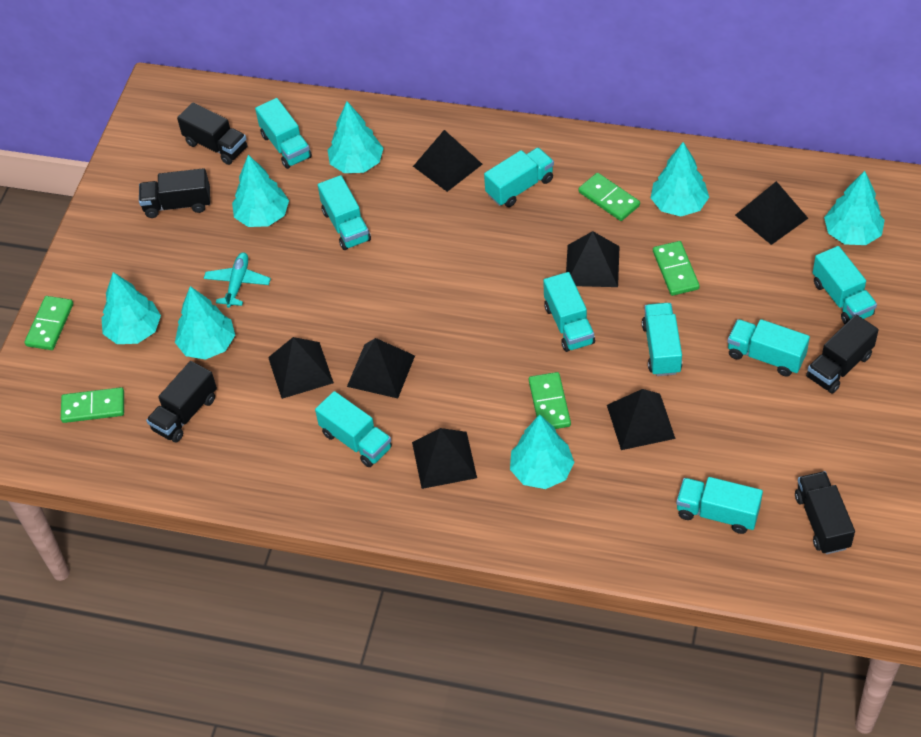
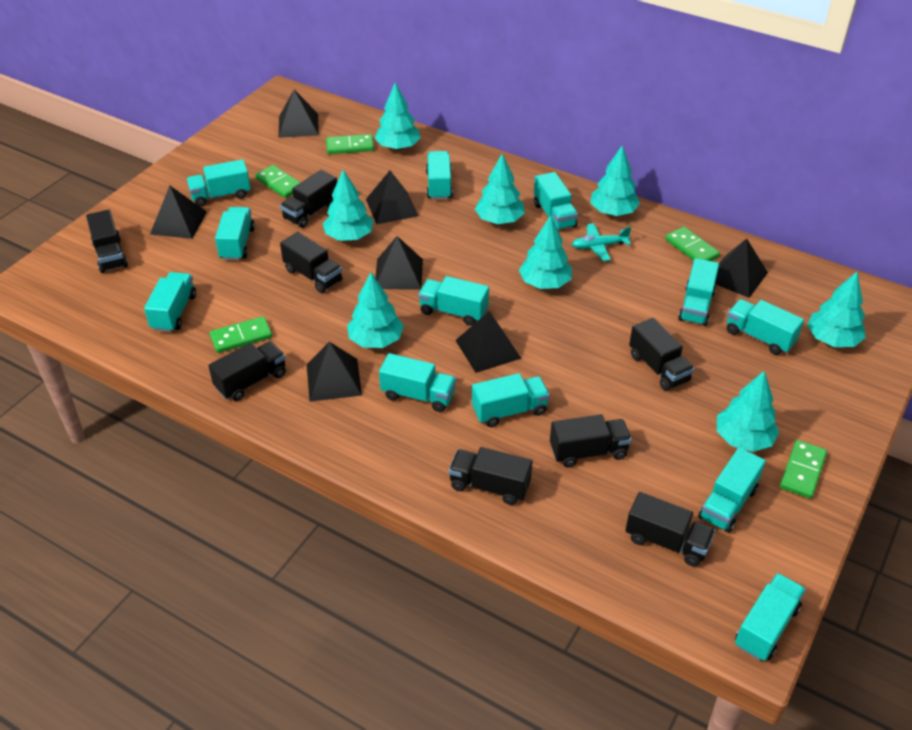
black truck: 5 -> 8
turquoise tree: 7 -> 8
turquoise truck: 9 -> 12

